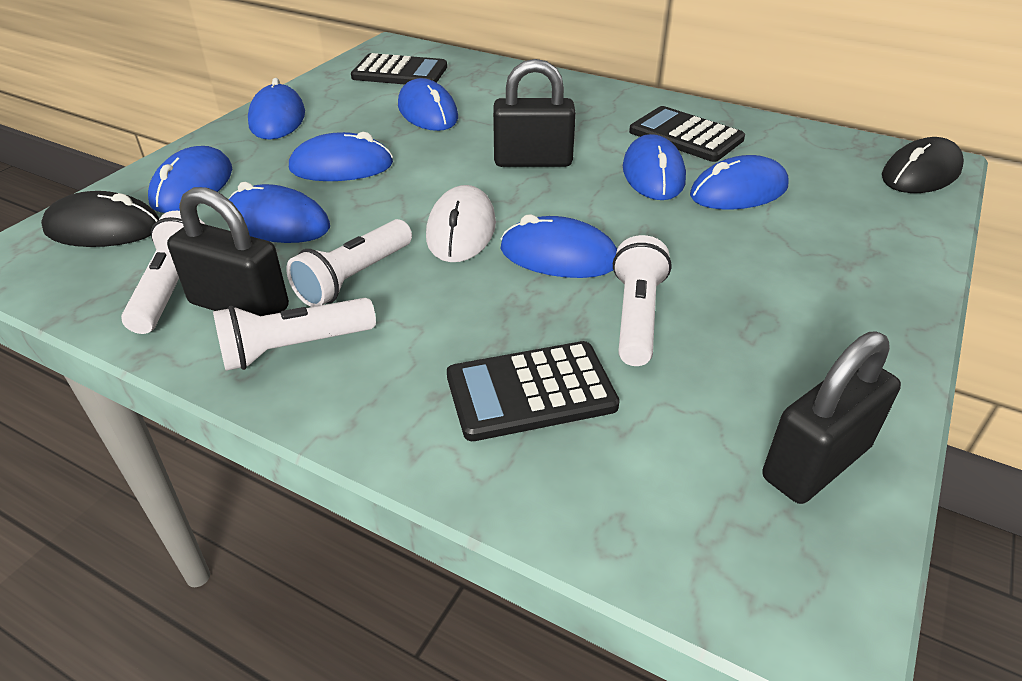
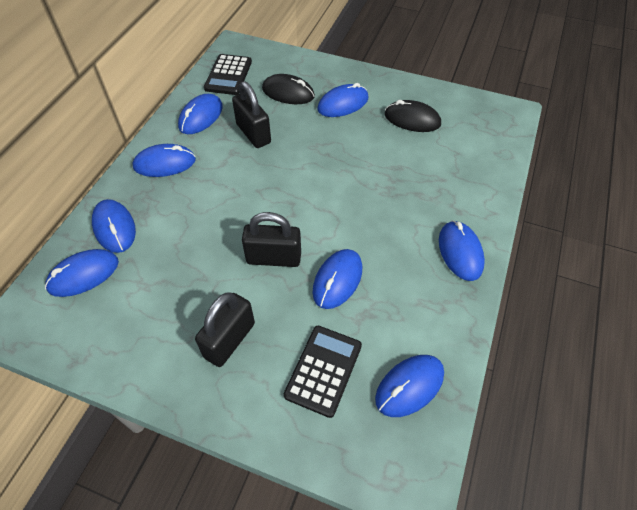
black calculator: 3 -> 2
white flashlight: 4 -> 0
white mouse: 1 -> 0

